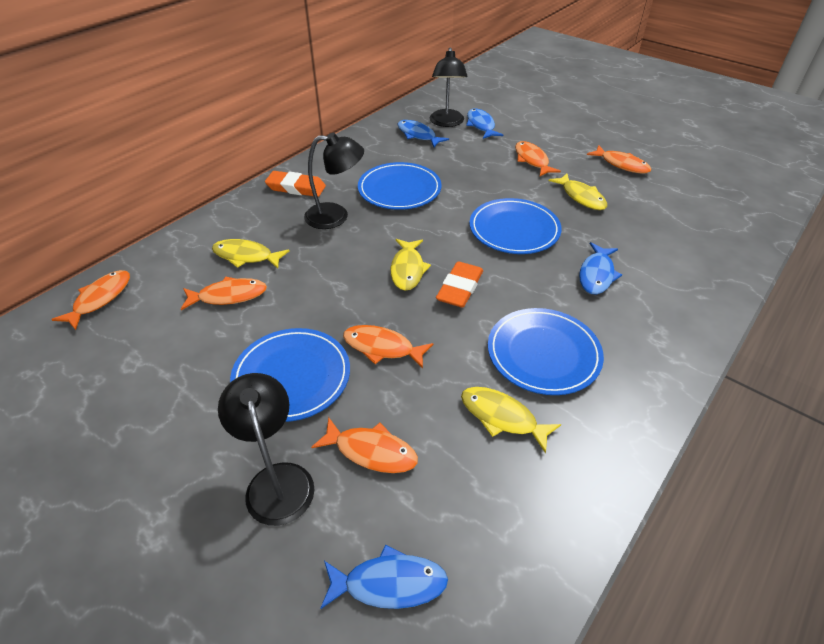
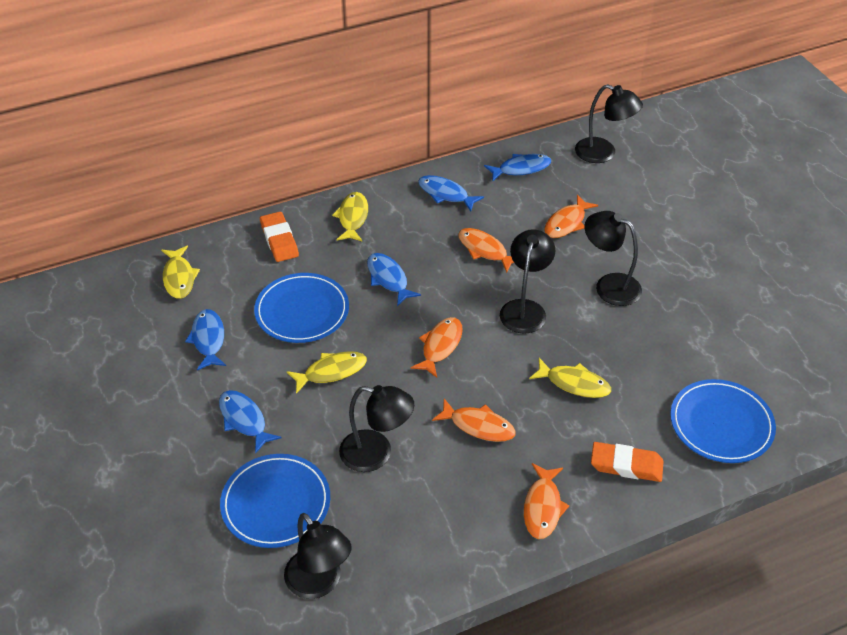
black lamp: 3 -> 5
blue fish: 4 -> 5
blue plate: 4 -> 3
orange fish: 6 -> 5

